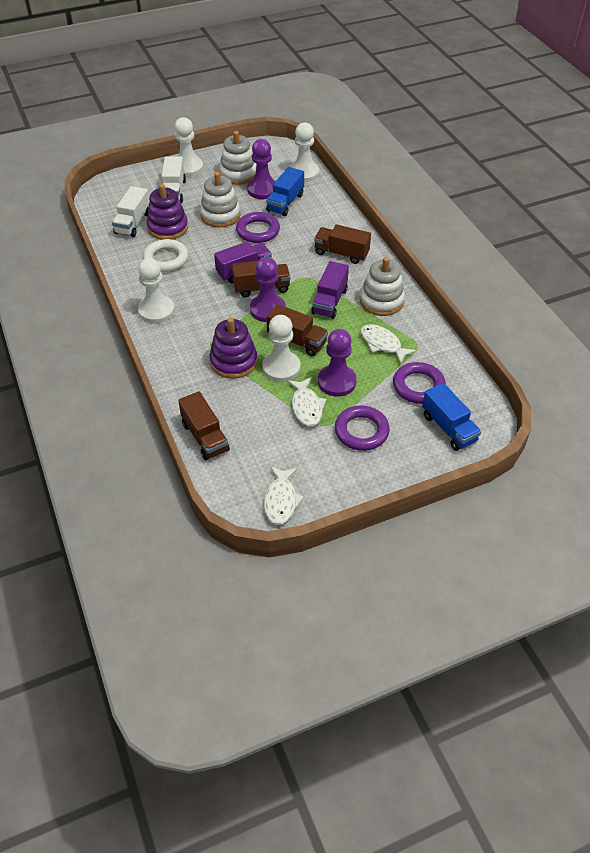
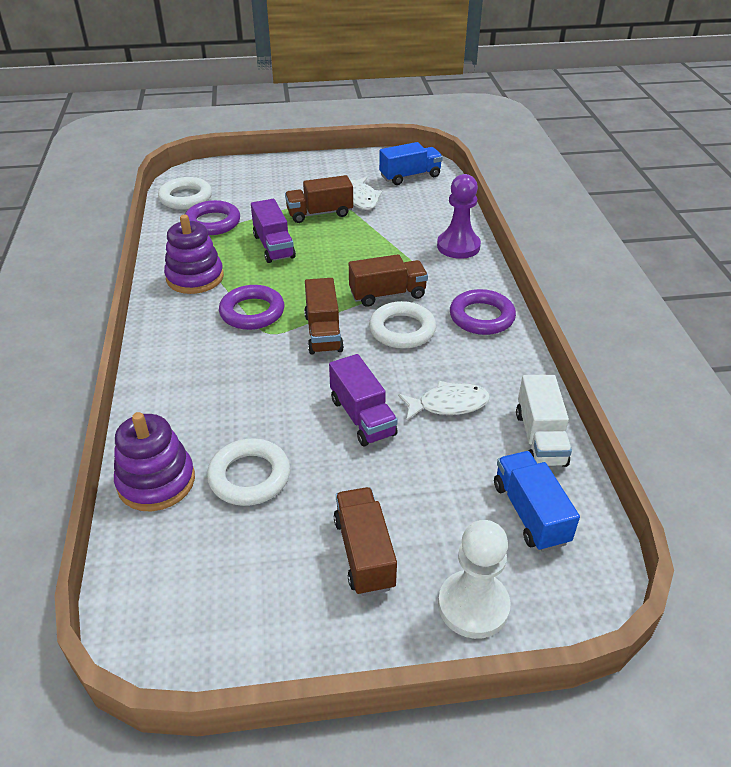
purple pawn: 3 -> 1
white fish: 3 -> 2
white pawn: 4 -> 1
white ring: 1 -> 3
white stacking toy: 3 -> 0
white truck: 2 -> 1

